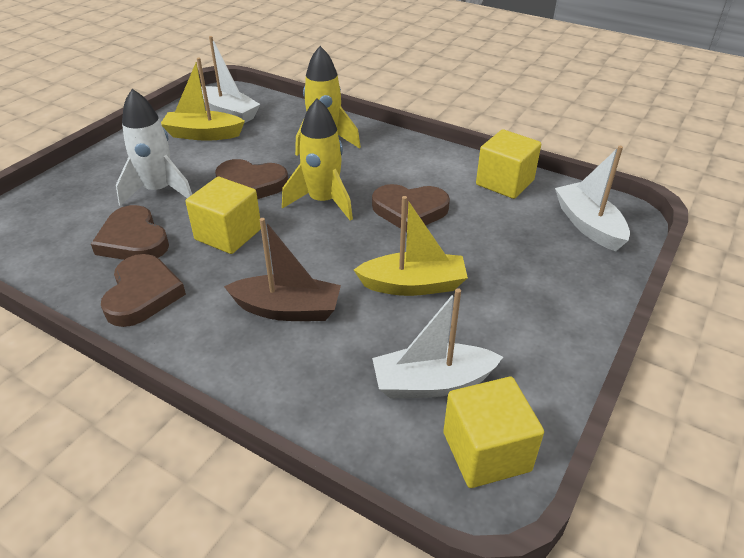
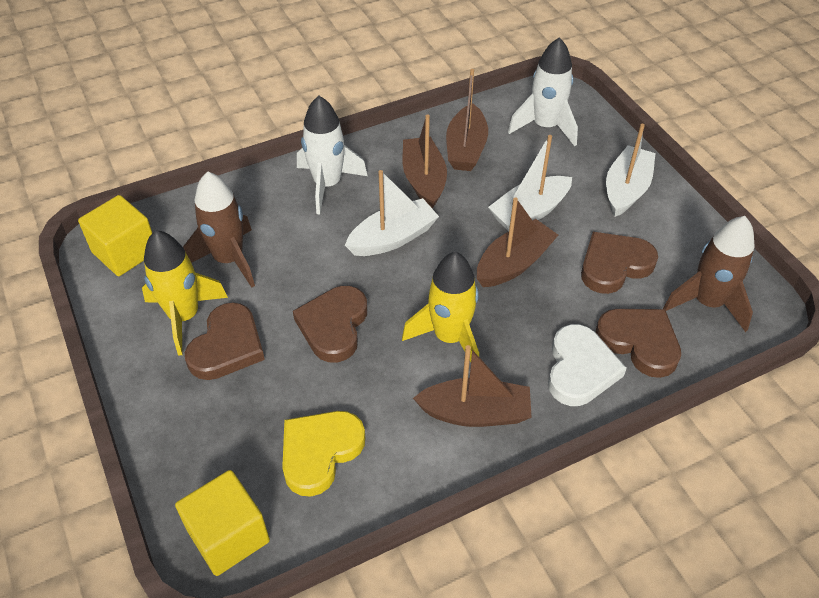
brown boat: 1 -> 4
brown rocket: 0 -> 2
white heart: 0 -> 1
white rocket: 1 -> 2
yellow boat: 2 -> 0
yellow cube: 3 -> 2
yellow heart: 0 -> 1

